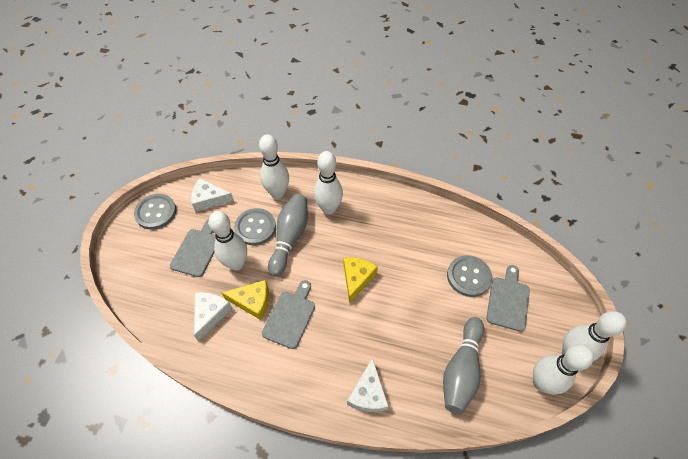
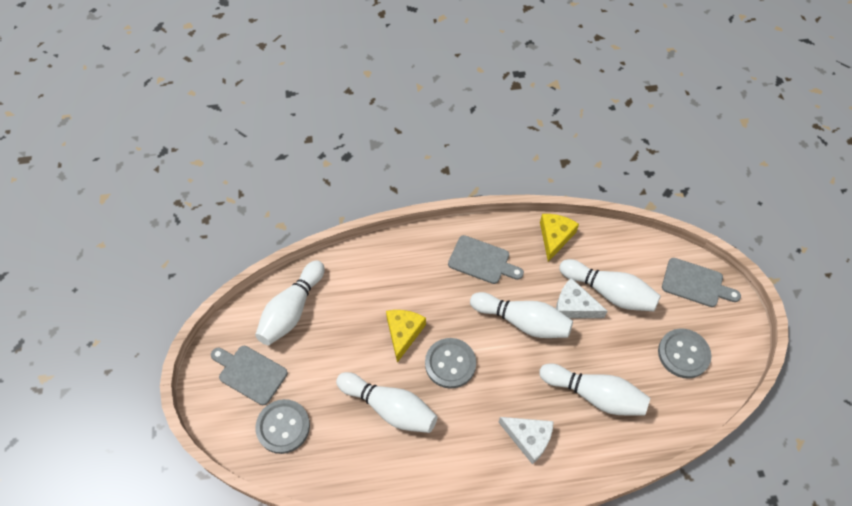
grey bowling pin: 2 -> 0
white cheese: 3 -> 2

